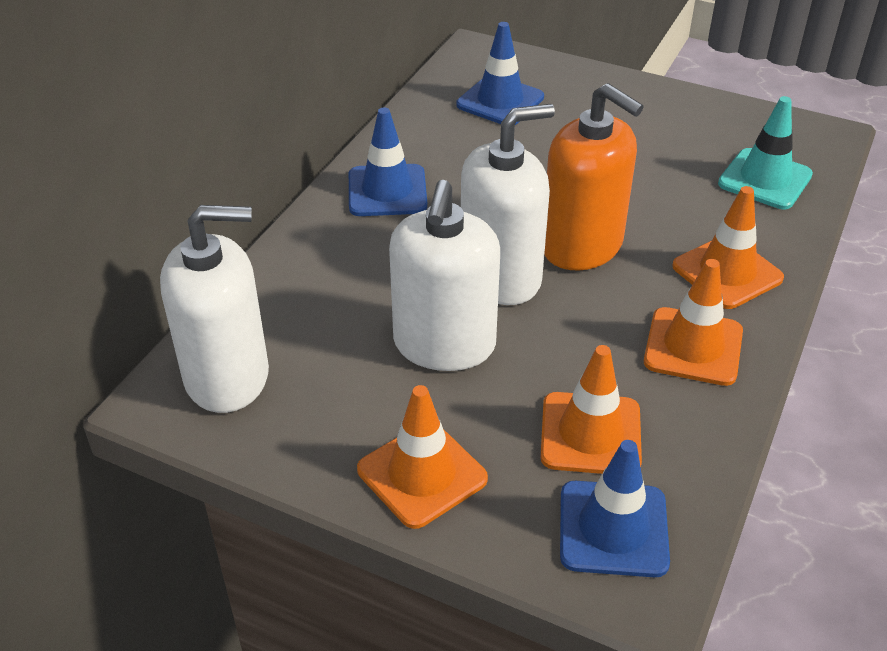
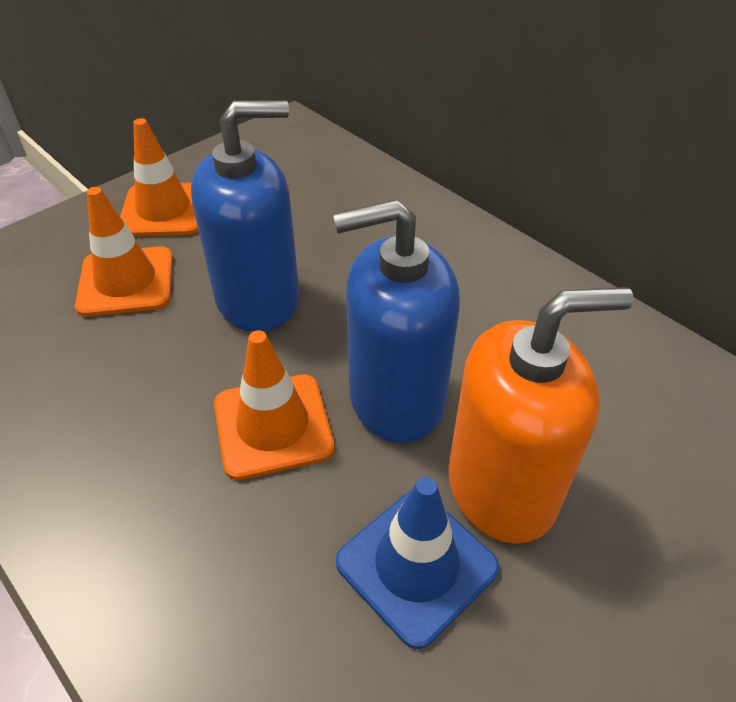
blue soap dispenser: 0 -> 2
blue traffic cone: 3 -> 1
orange traffic cone: 4 -> 3
turquoise traffic cone: 1 -> 0
white soap dispenser: 3 -> 0

